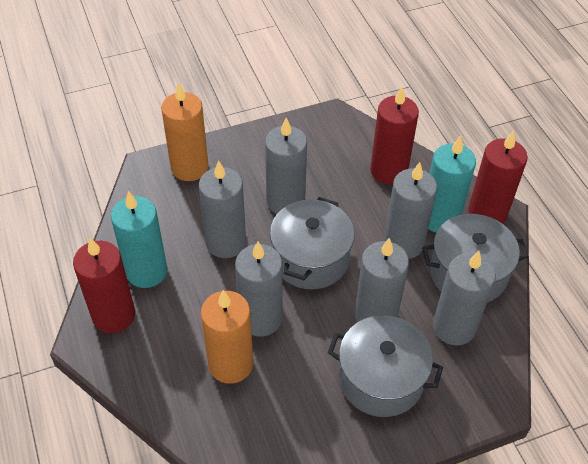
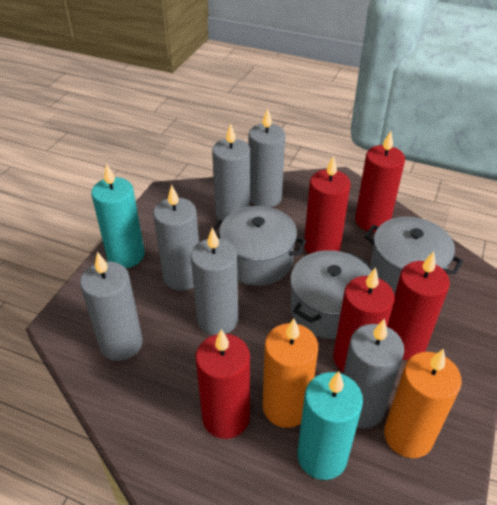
red candle: 3 -> 5

